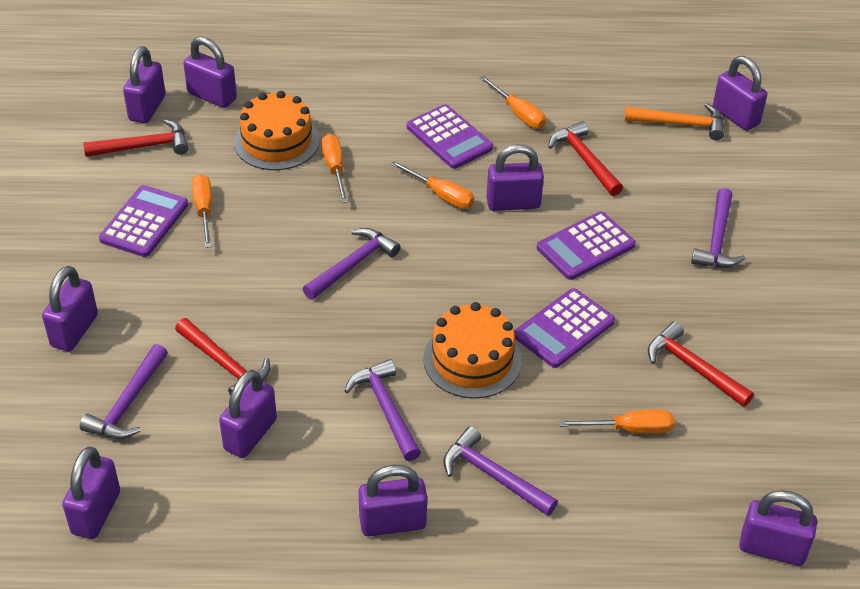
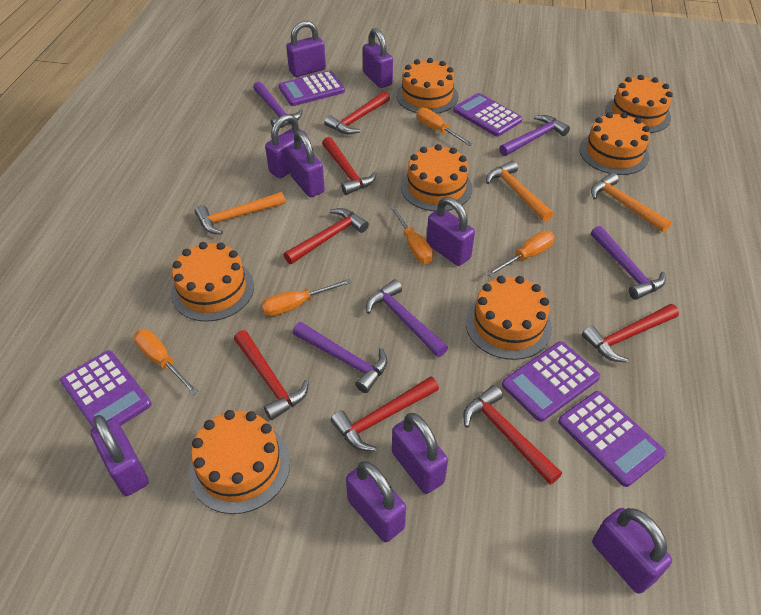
orange cake: 2 -> 7
orange hammer: 1 -> 3
purple calculator: 4 -> 5
red hammer: 4 -> 7

